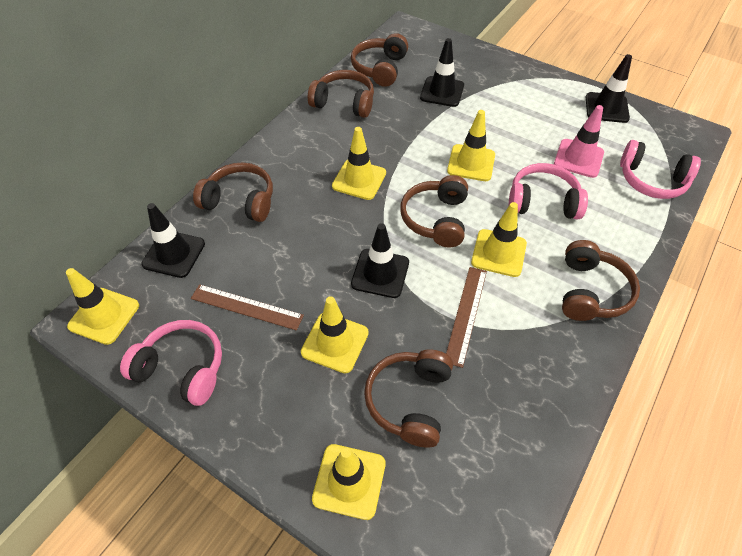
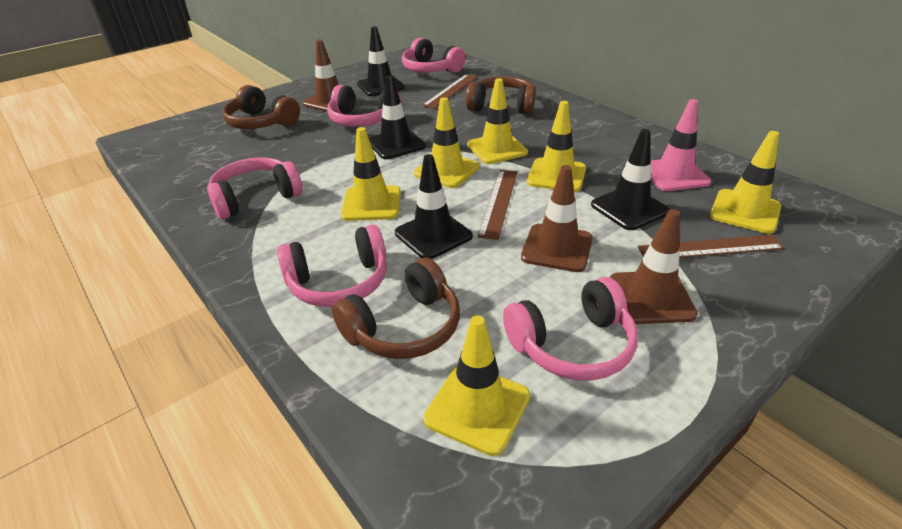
brown headphones: 6 -> 3
brown ruler: 2 -> 3
brown traffic cone: 0 -> 3
pink headphones: 3 -> 5

